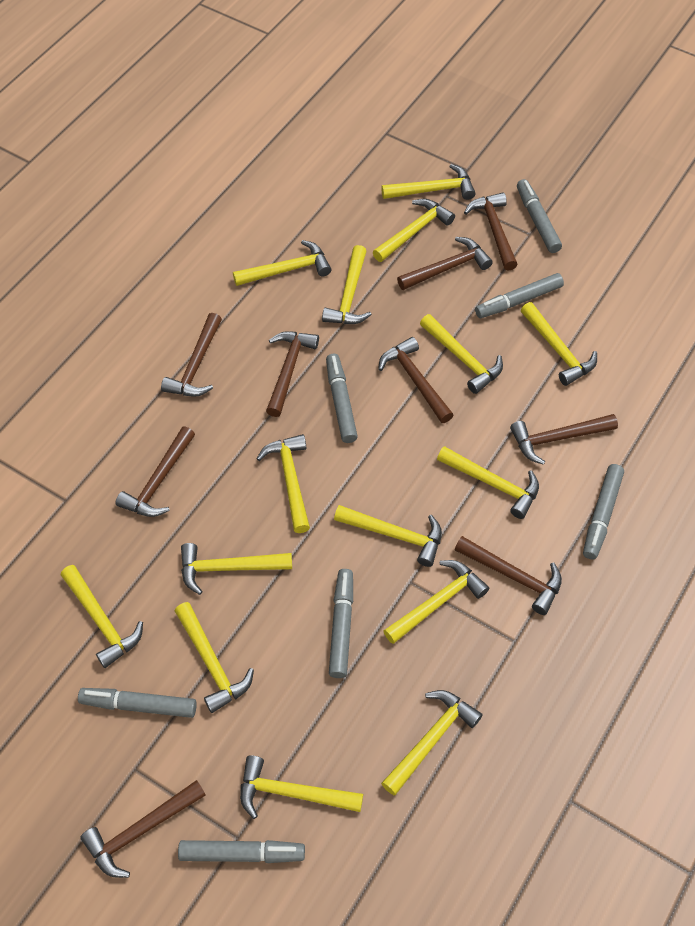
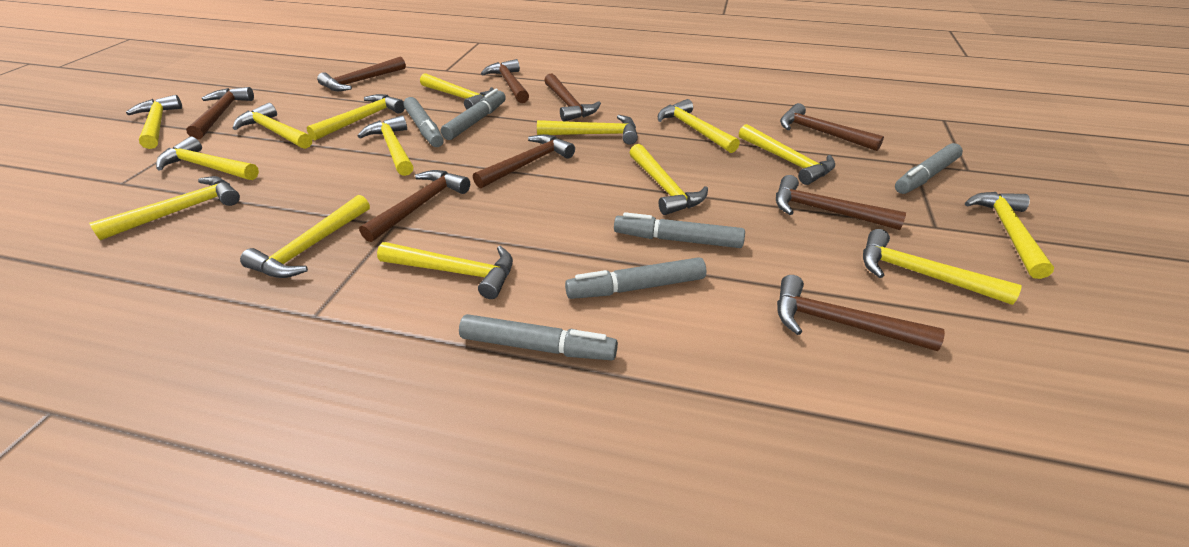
grey marker: 7 -> 6

